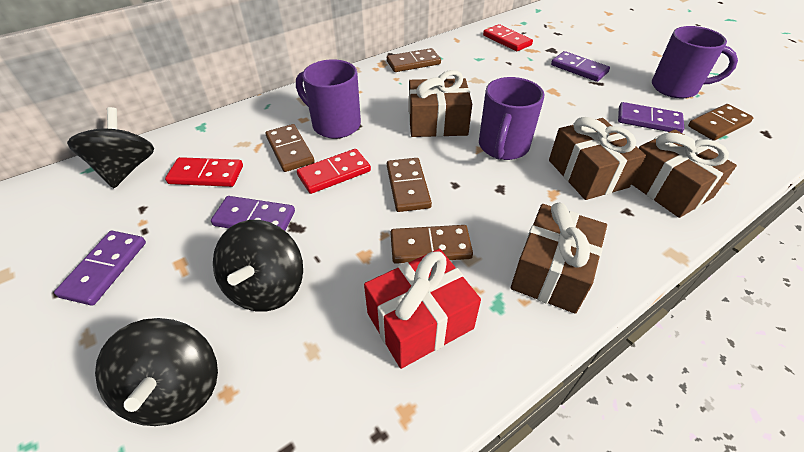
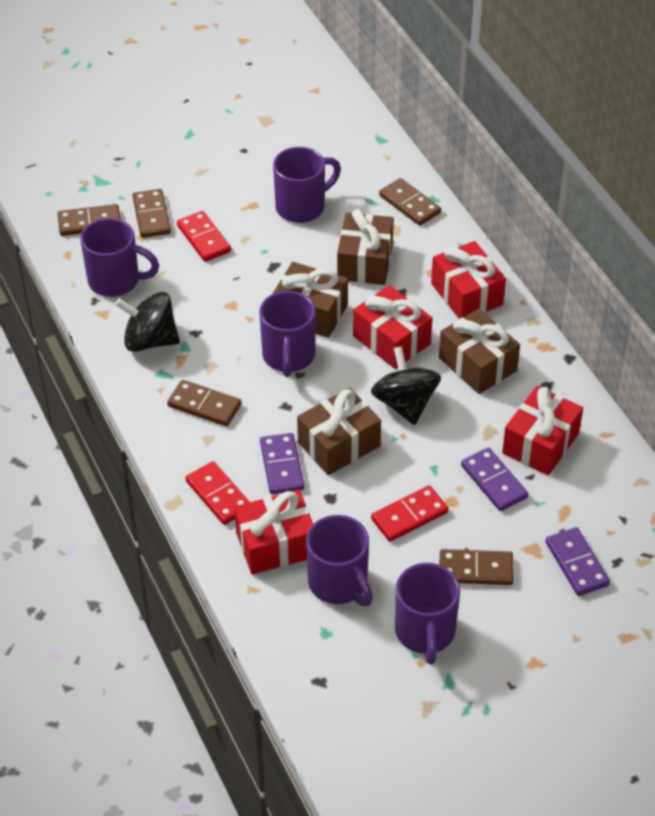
black spinning top: 3 -> 2
purple domino: 4 -> 3
purple mug: 3 -> 5
red gift: 1 -> 4

